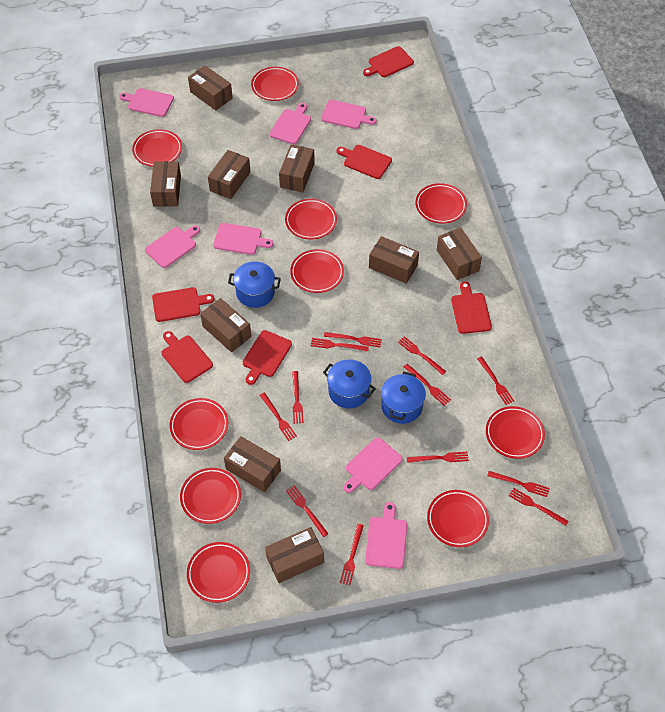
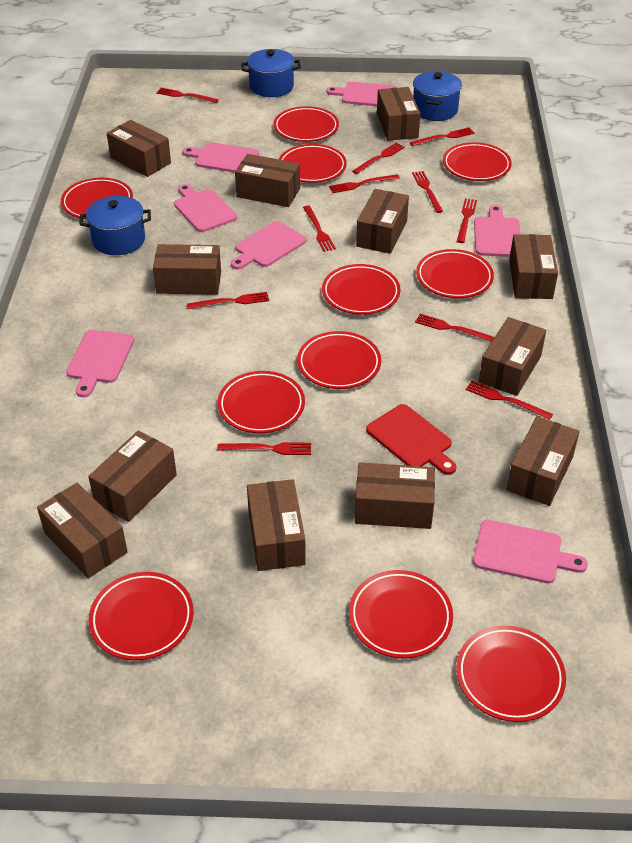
brown box: 9 -> 12
red cutting board: 6 -> 1
red fork: 12 -> 11
red plate: 10 -> 11

